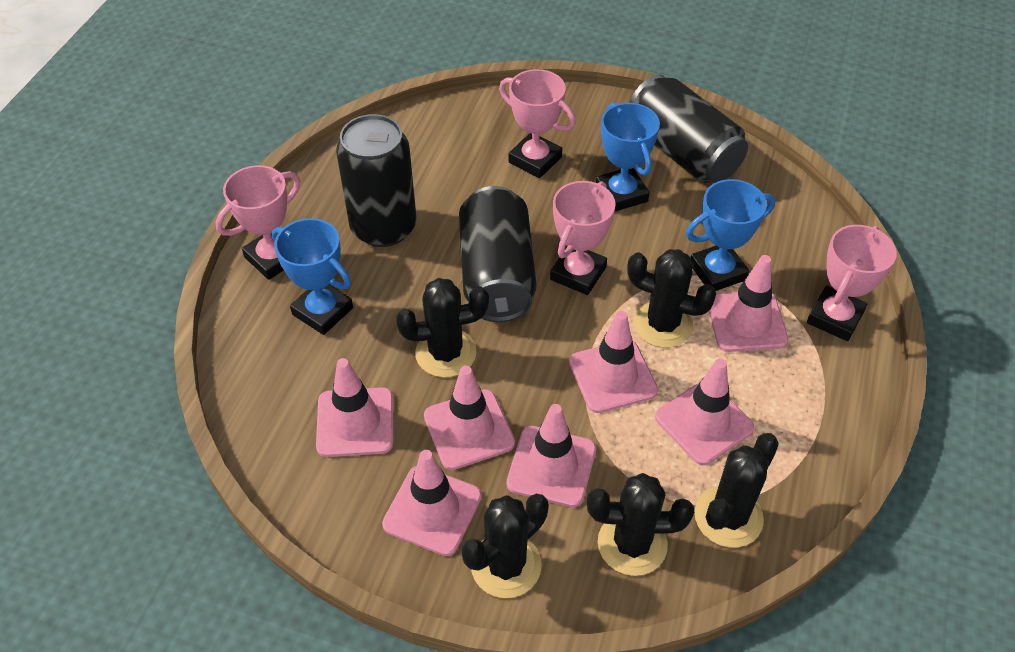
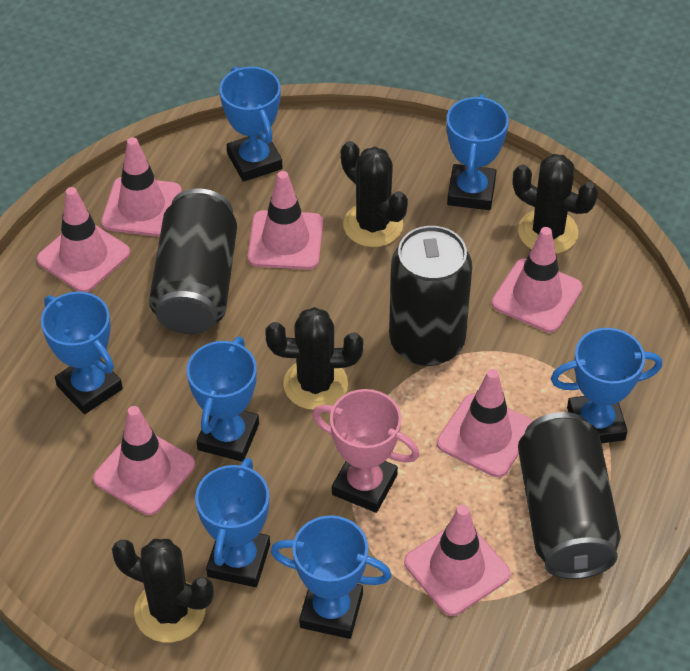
black cactus: 5 -> 4
blue trophy: 3 -> 7
pink trophy: 4 -> 1

